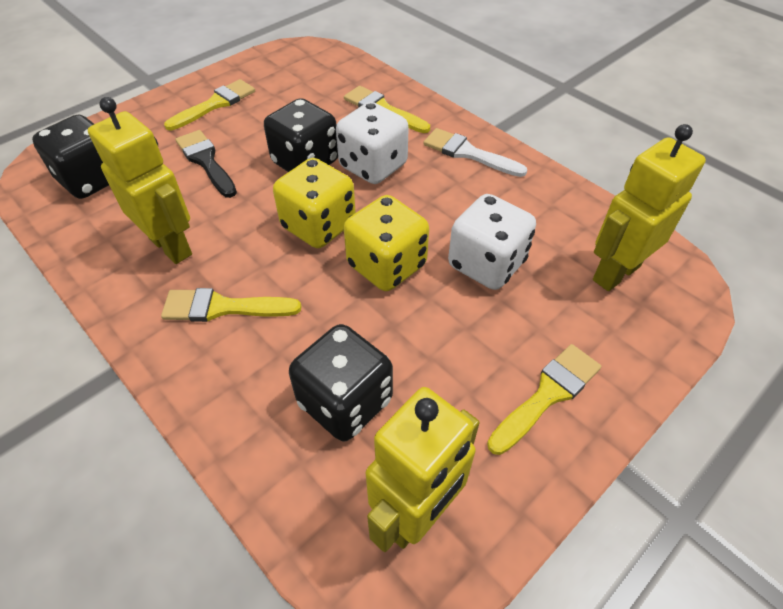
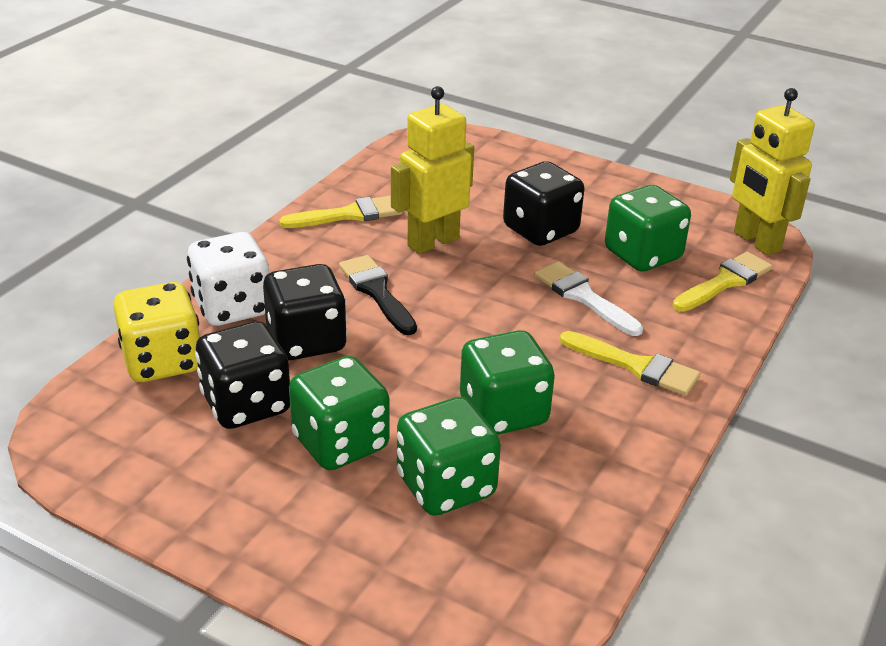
green dice: 0 -> 4
white dice: 2 -> 1
yellow brush: 4 -> 3
yellow dice: 2 -> 1
yellow robot: 3 -> 2

